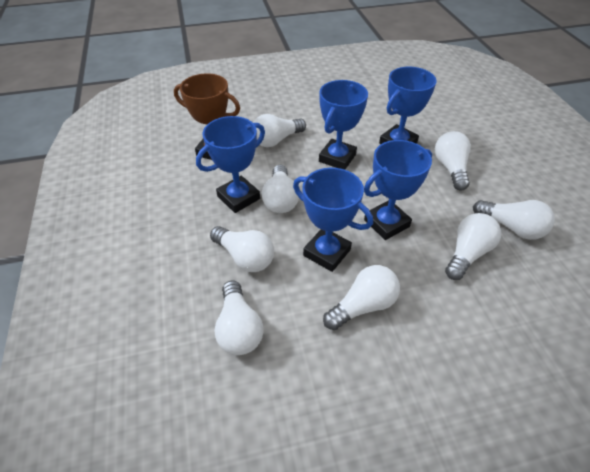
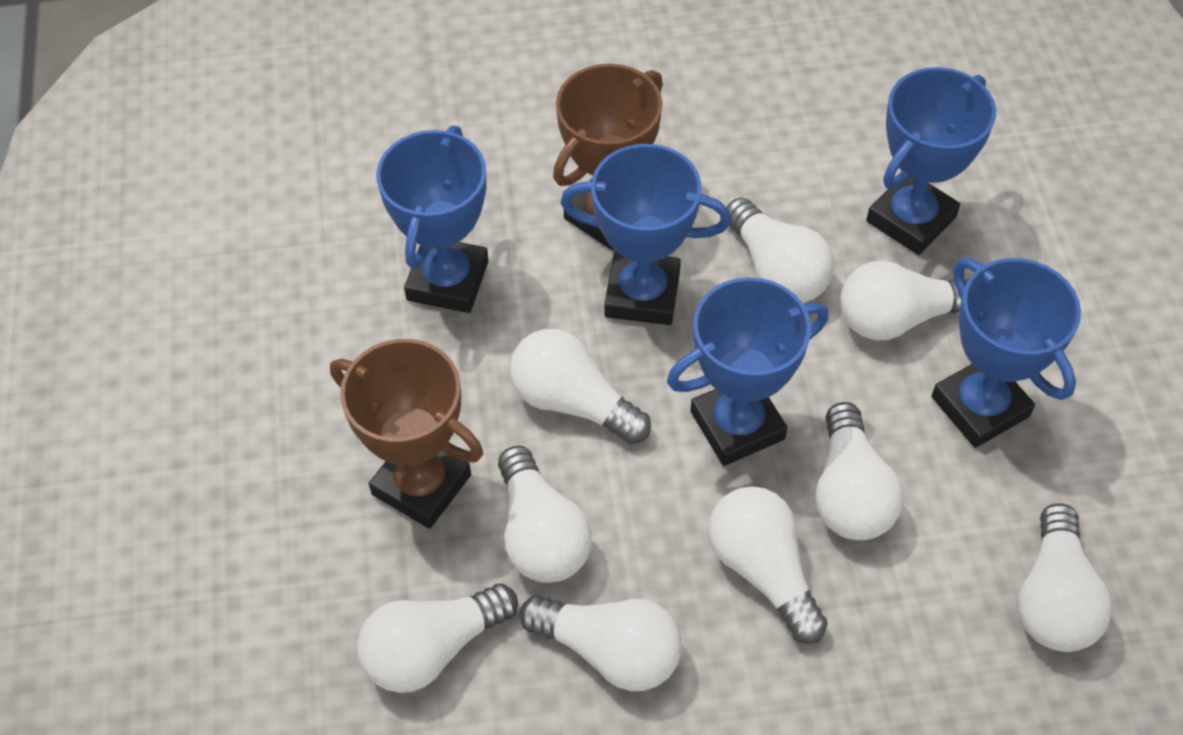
brown trophy: 1 -> 2
white light bulb: 8 -> 9

